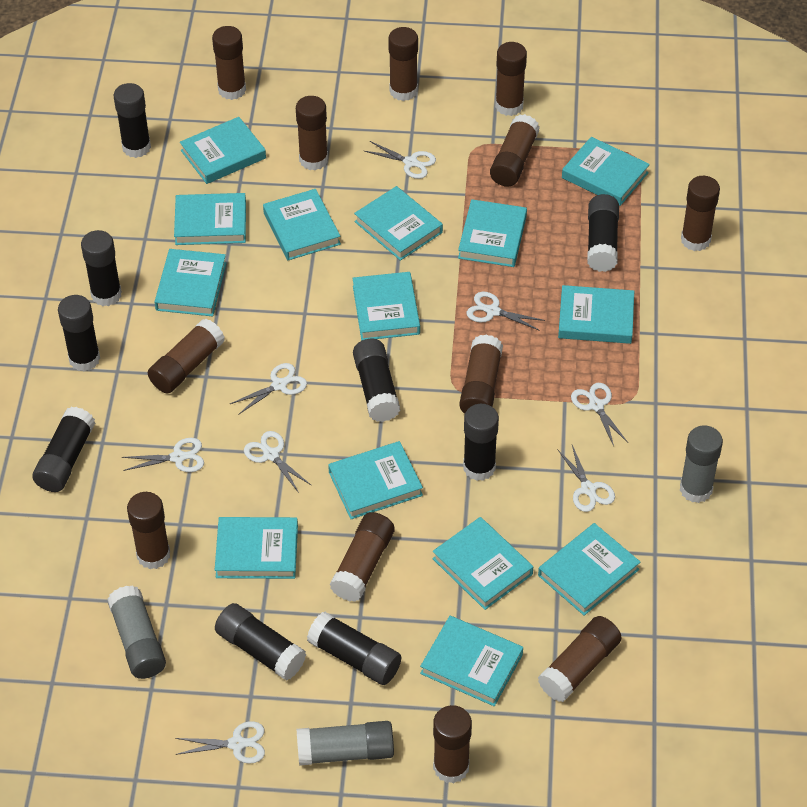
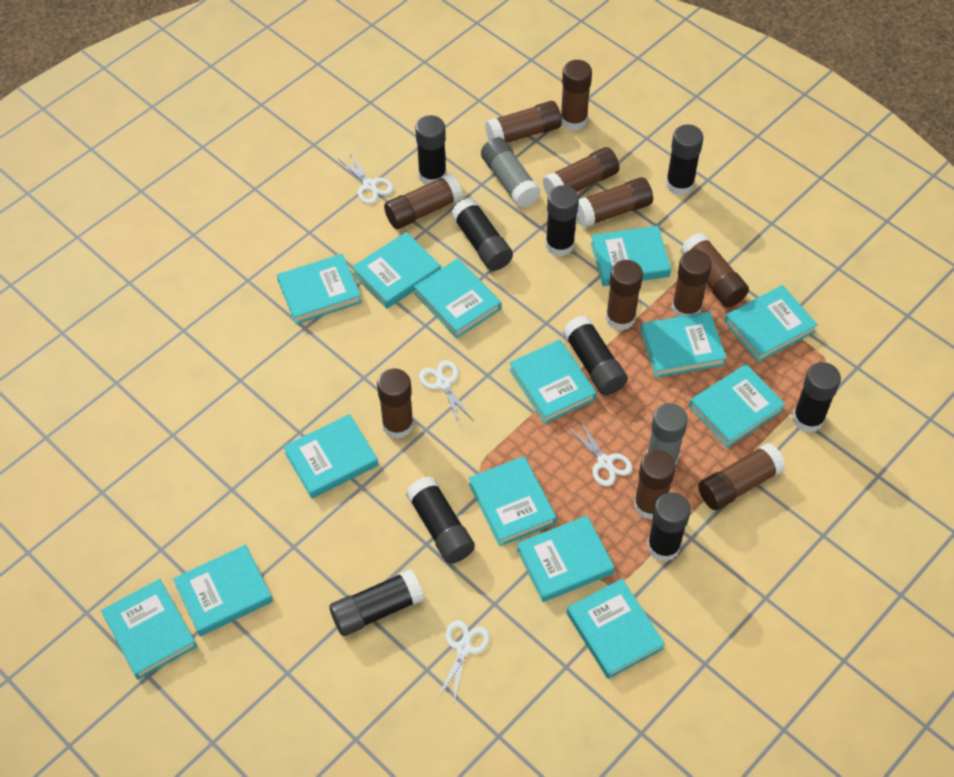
brown glue stick: 12 -> 11
grey glue stick: 3 -> 2
white scissors: 8 -> 4

